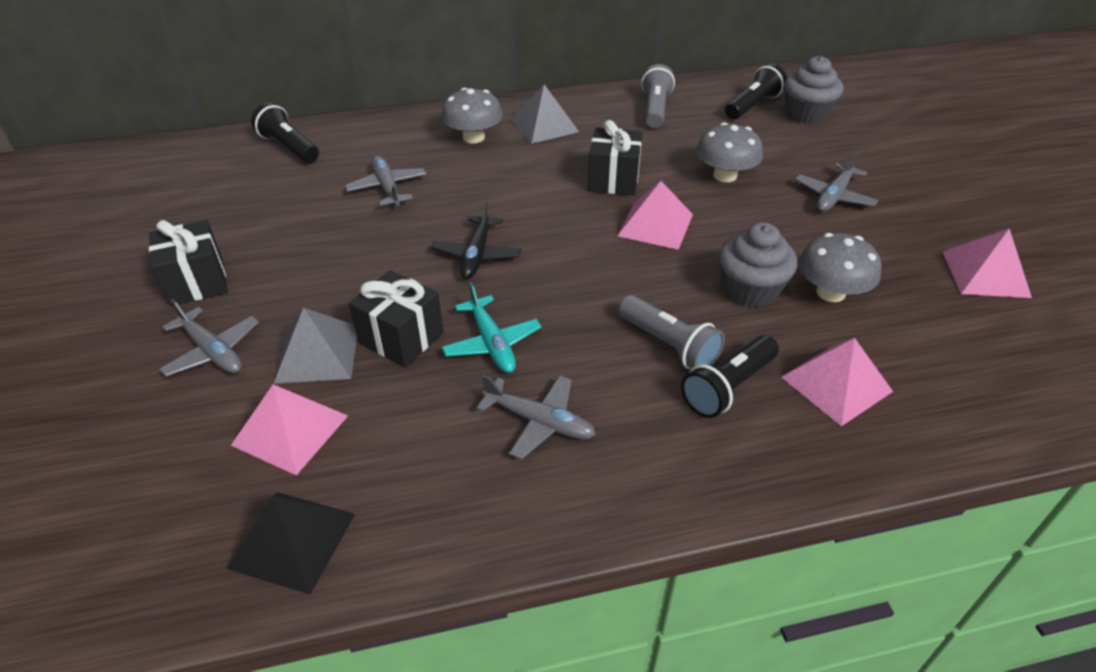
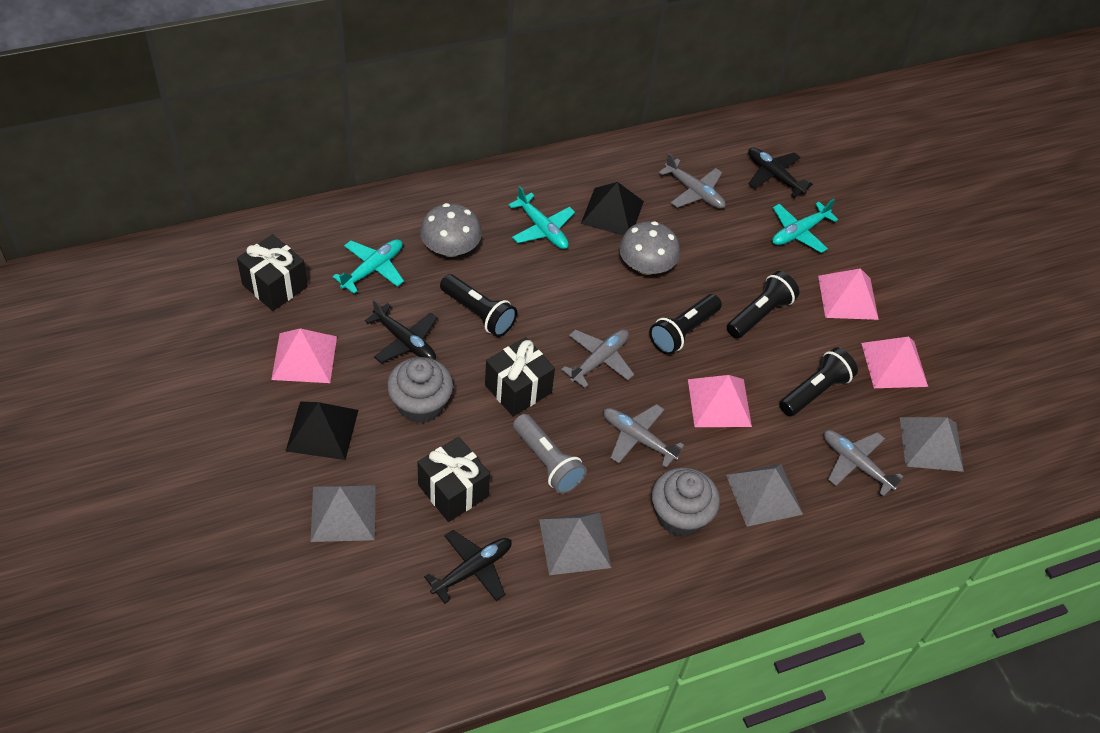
black flashlight: 3 -> 4
black plane: 1 -> 3
black pyramid: 1 -> 2
grey flashlight: 2 -> 1
grey mushroom: 3 -> 2
grey pyramid: 2 -> 4
turquoise plane: 1 -> 3

